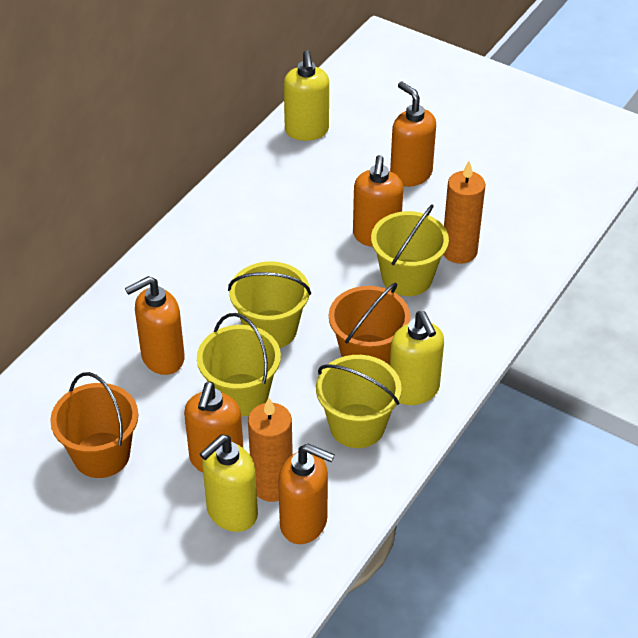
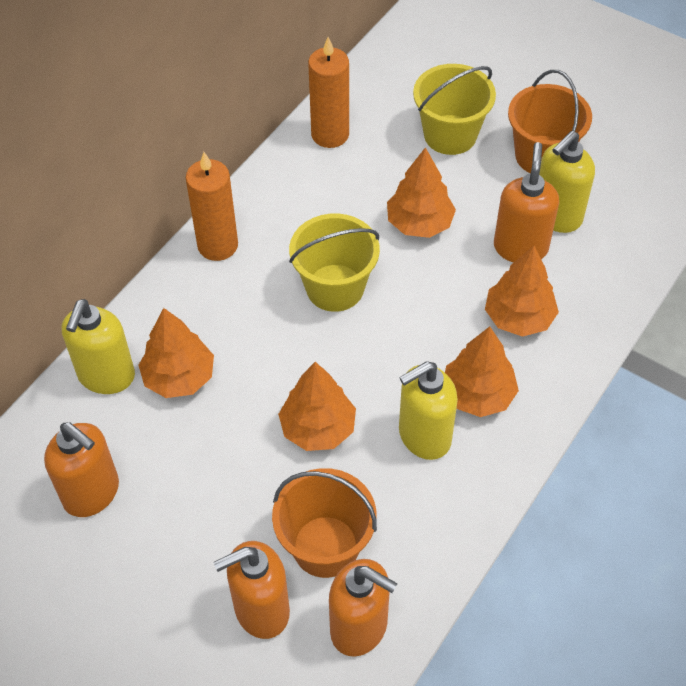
orange soap dispenser: 5 -> 4
orange tree: 0 -> 5
yellow bucket: 4 -> 2

